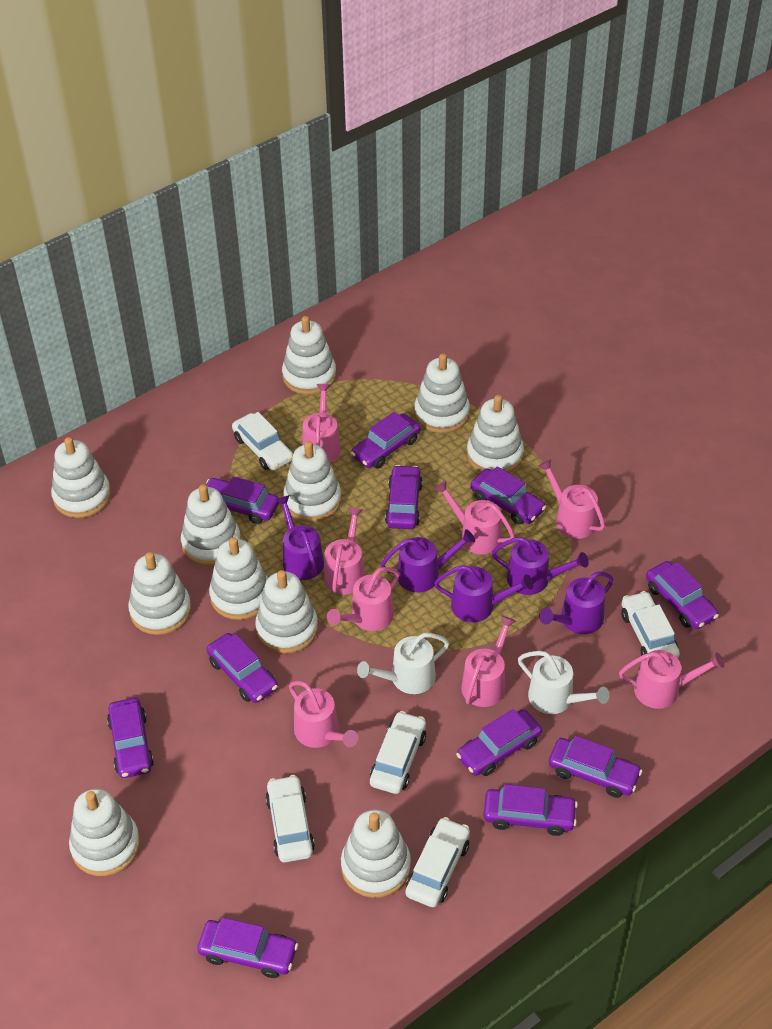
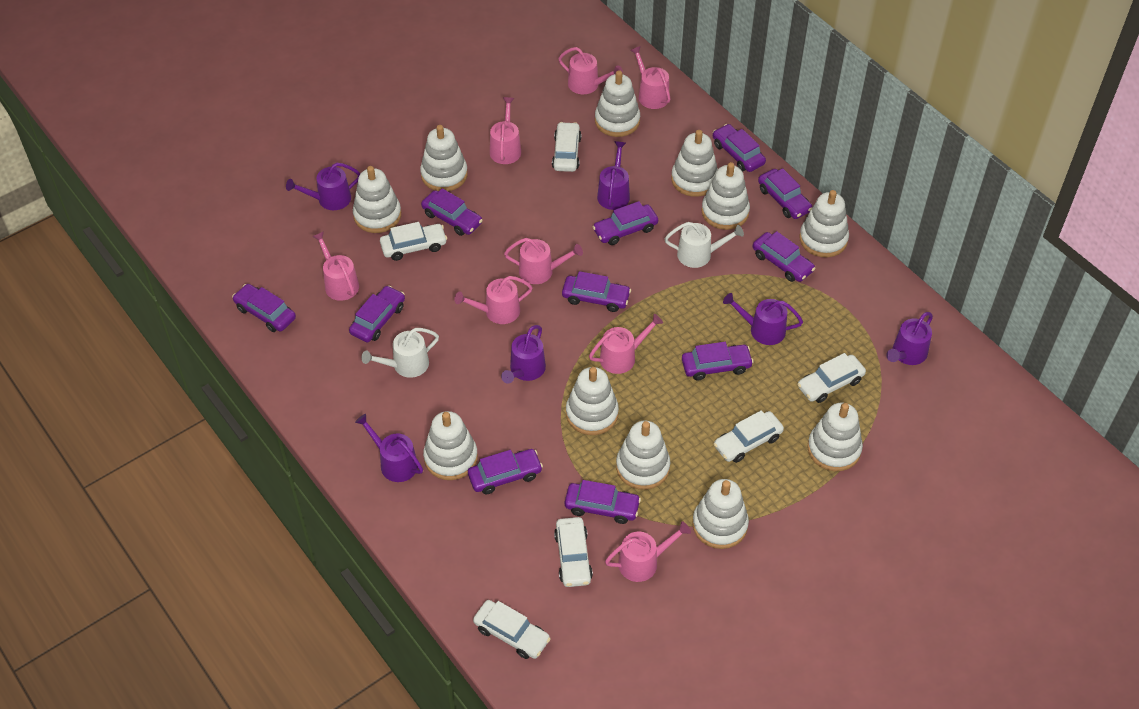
purple watering can: 5 -> 6
white car: 5 -> 6

